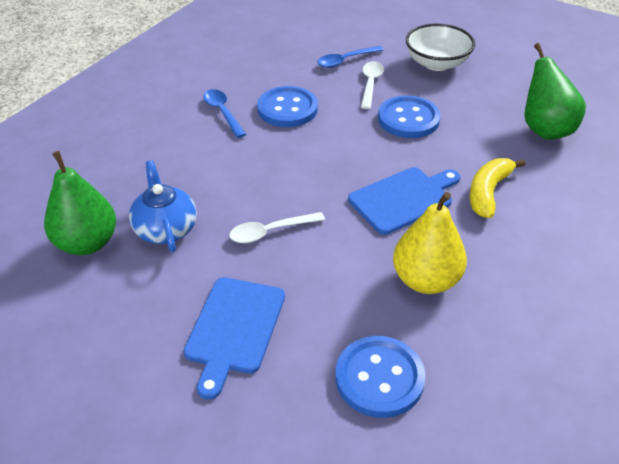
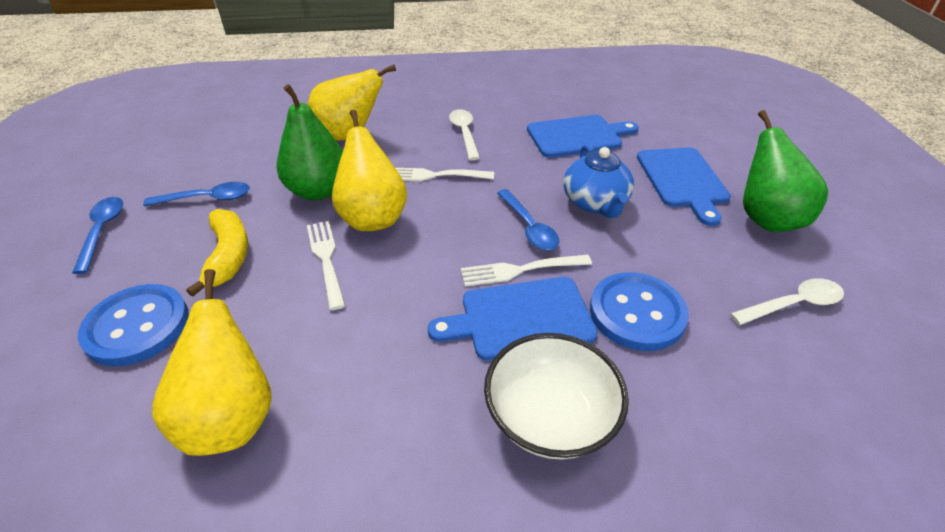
blue button: 3 -> 2
blue cutting board: 2 -> 3
blue spoon: 2 -> 3
white fork: 0 -> 3
yellow pear: 1 -> 3

